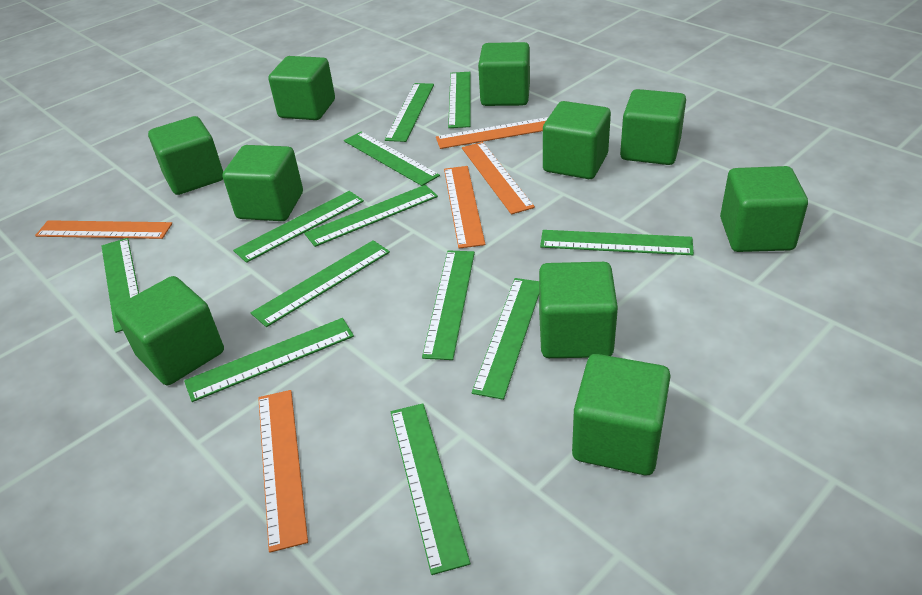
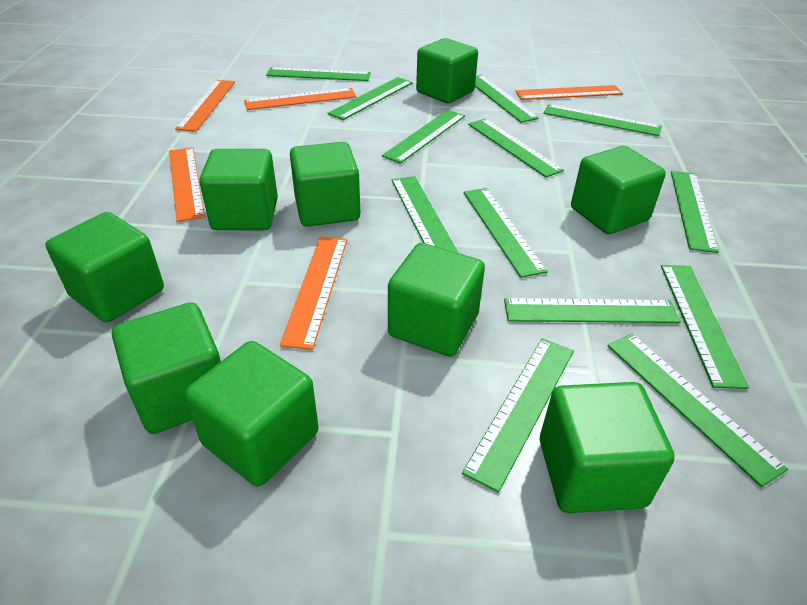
green cube: 10 -> 9
green ruler: 12 -> 13

